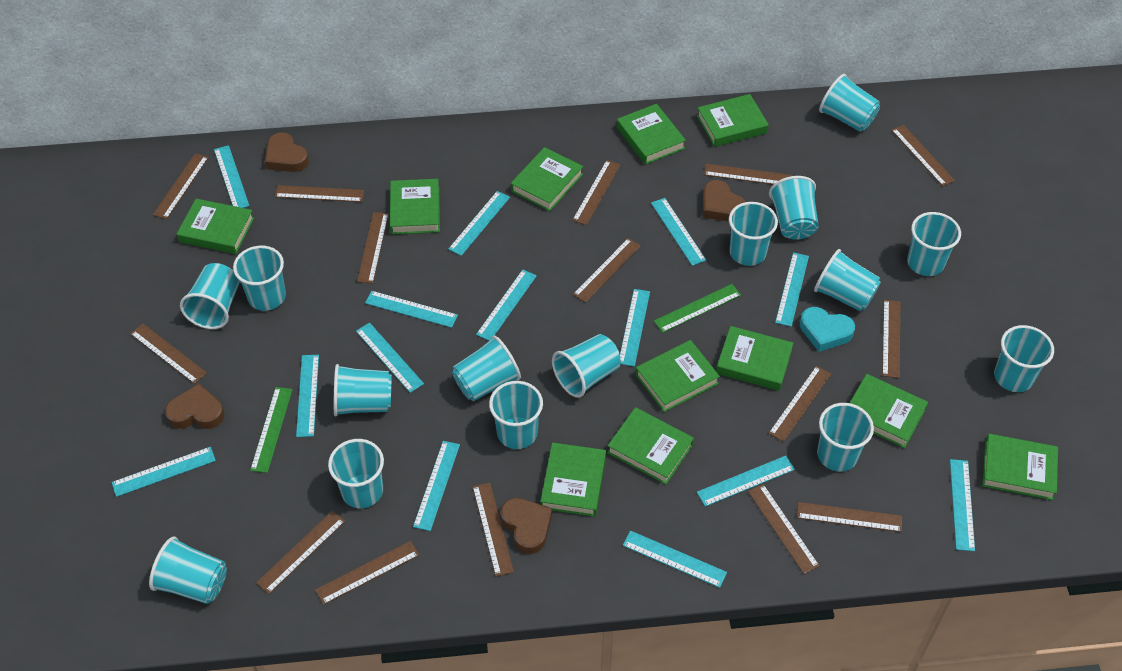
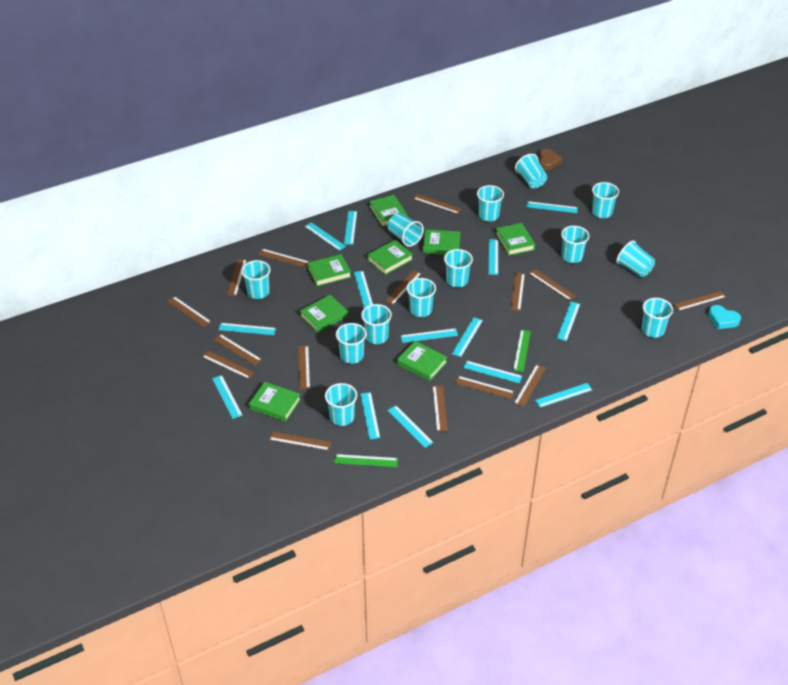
brown heart: 4 -> 1
green book: 11 -> 8
turquoise cup: 15 -> 13

